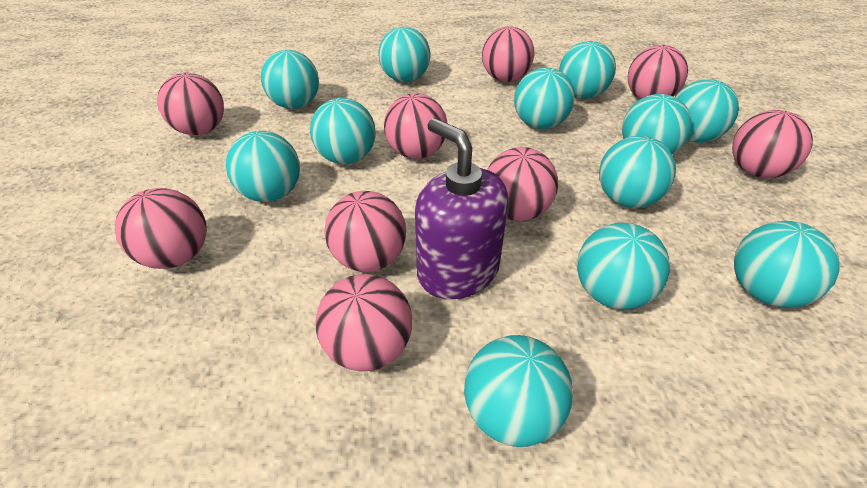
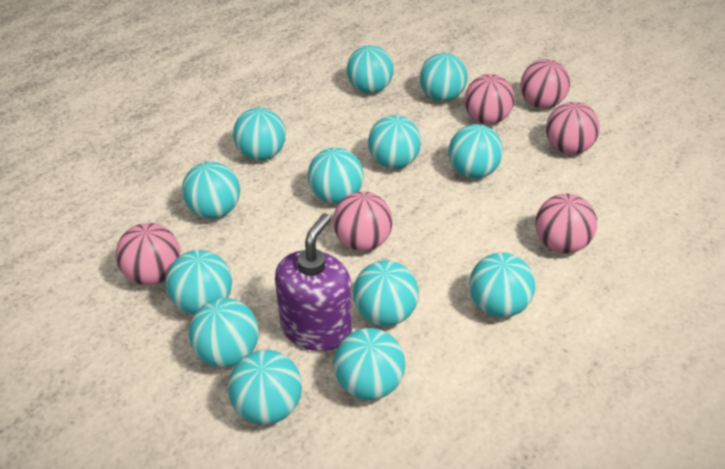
pink ball: 9 -> 6
turquoise ball: 12 -> 13

